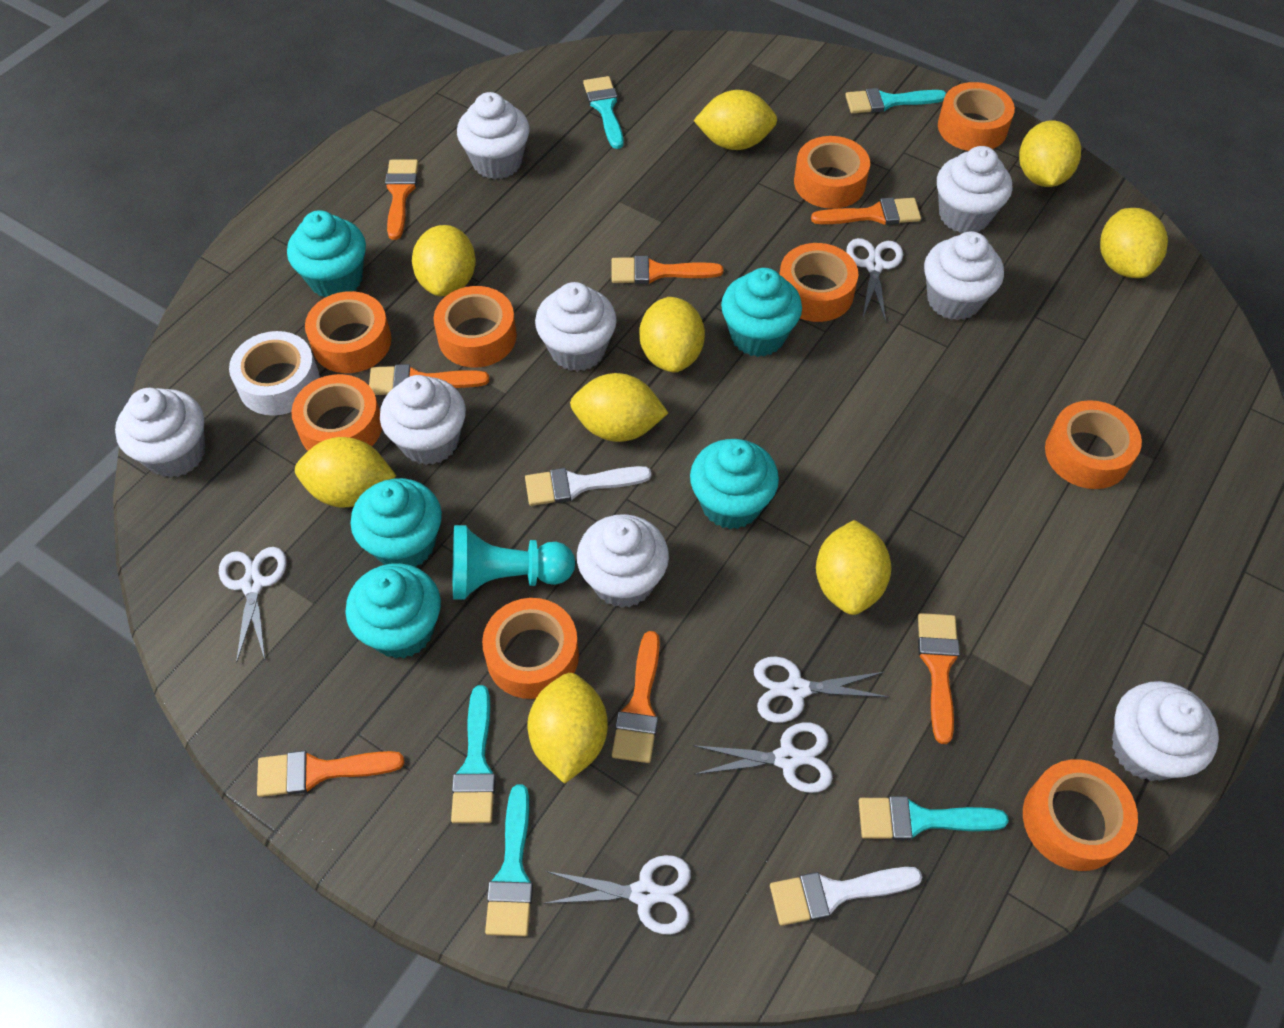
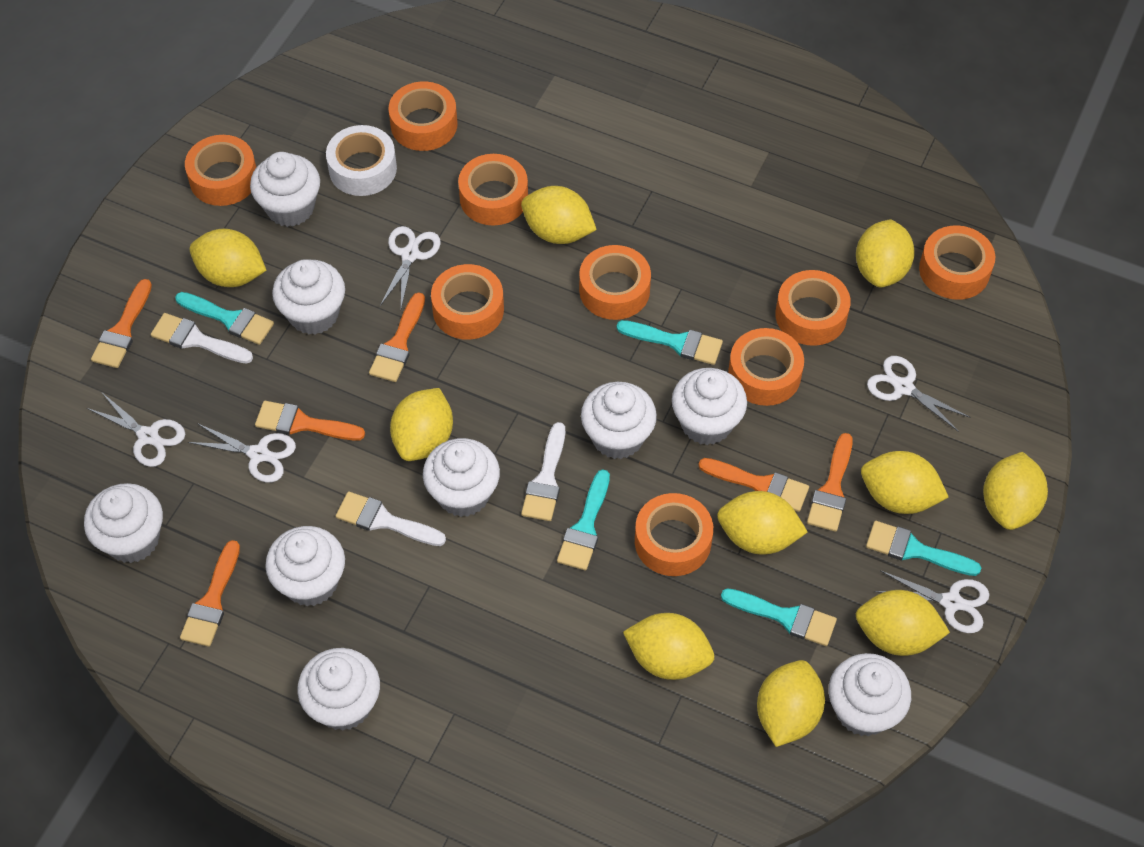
orange brush: 7 -> 6
turquoise cupcake: 5 -> 0
turquoise pawn: 1 -> 0
white brush: 2 -> 3
white cupcake: 8 -> 9
yellow lemon: 9 -> 10

